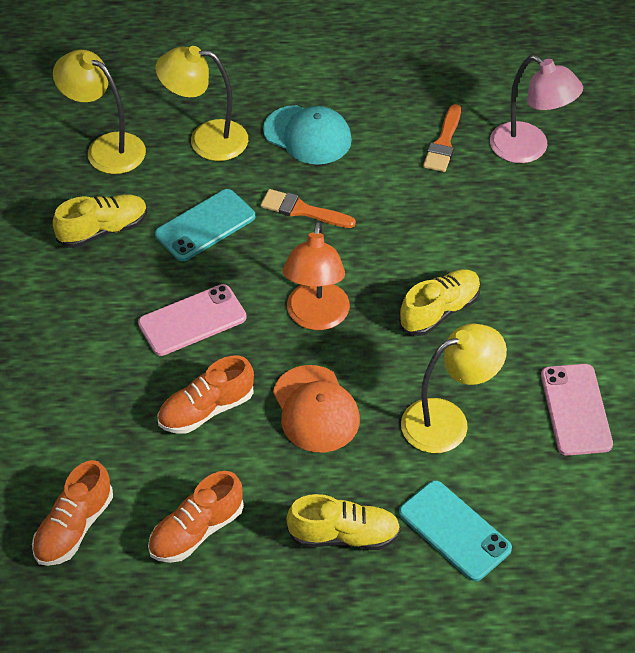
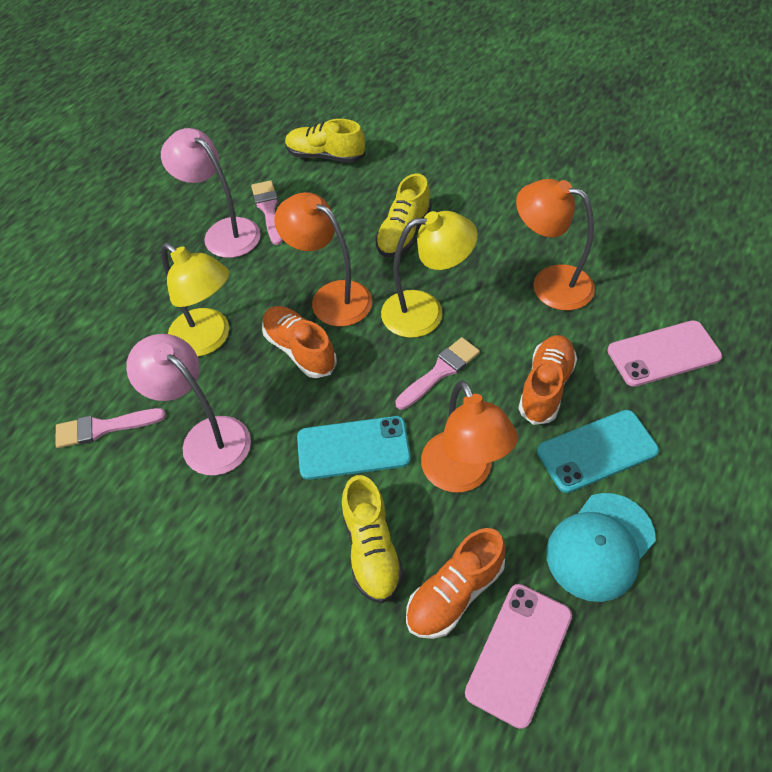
orange brush: 2 -> 0
orange cap: 1 -> 0
orange lamp: 1 -> 3
pink brush: 0 -> 3
pink lamp: 1 -> 2
yellow lamp: 3 -> 2

